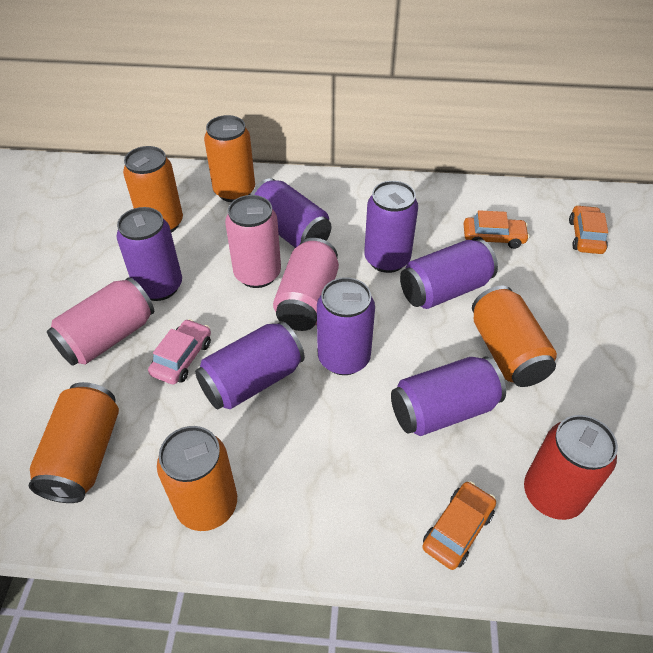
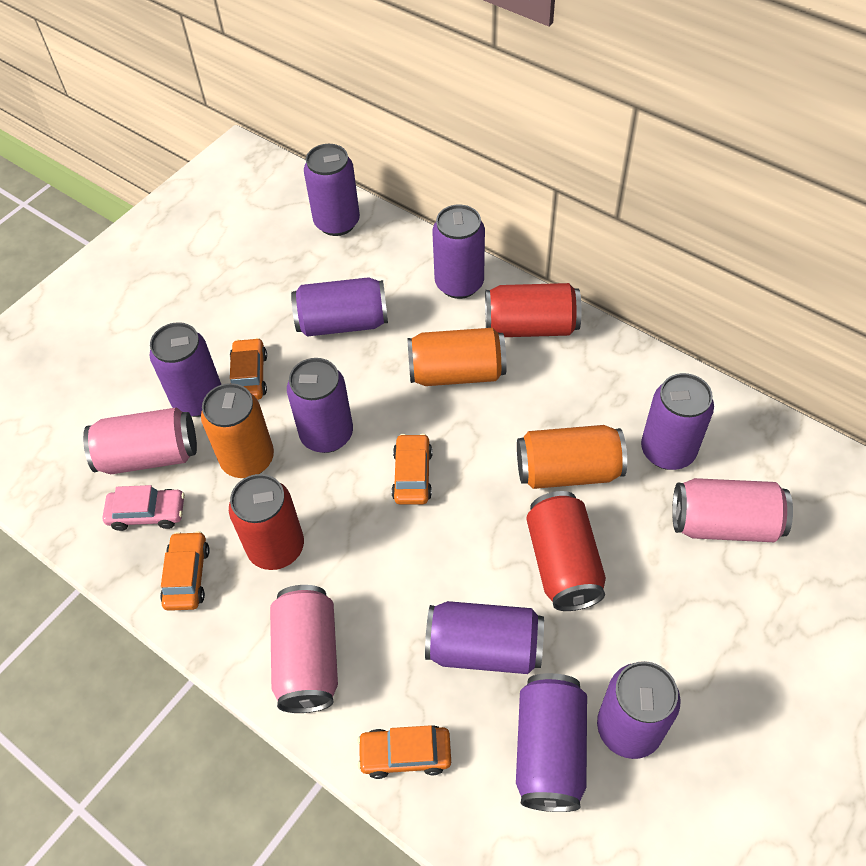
orange can: 5 -> 3
orange car: 3 -> 4
purple can: 7 -> 9
red can: 1 -> 3

